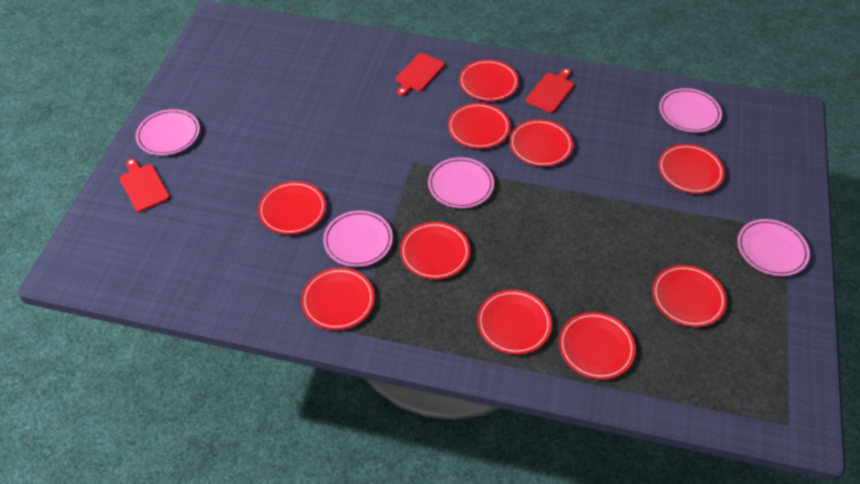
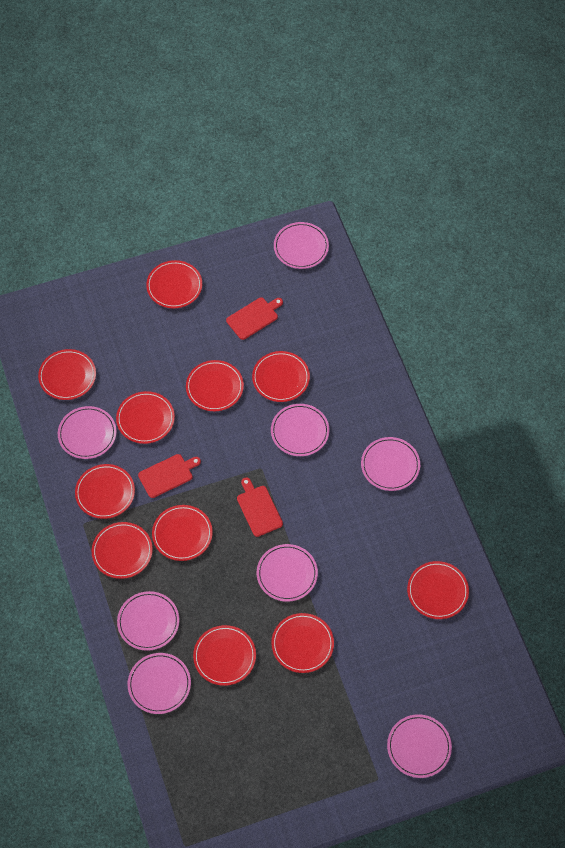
pink plate: 5 -> 8
red plate: 10 -> 11

